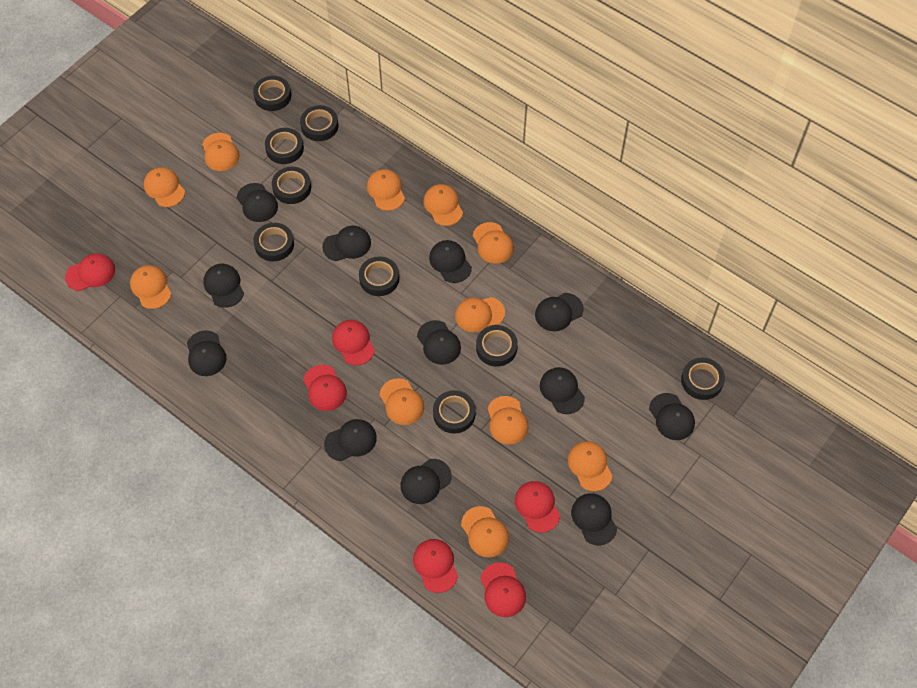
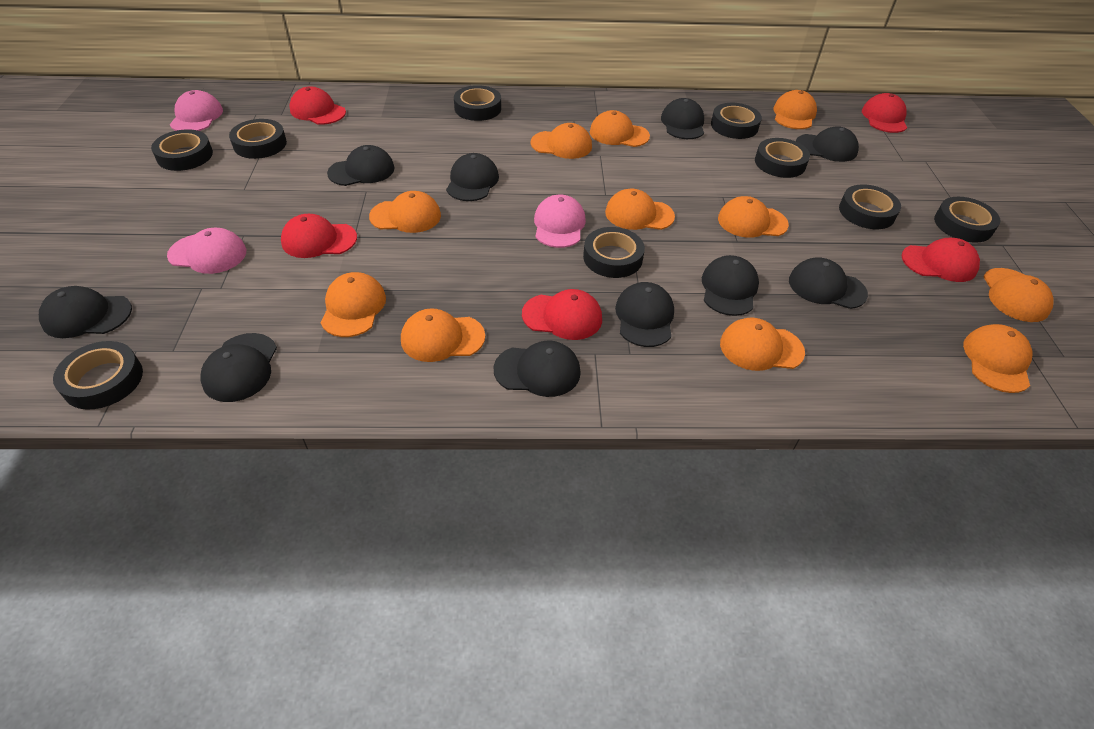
black cap: 12 -> 10
pink cap: 0 -> 3
red cap: 6 -> 5

